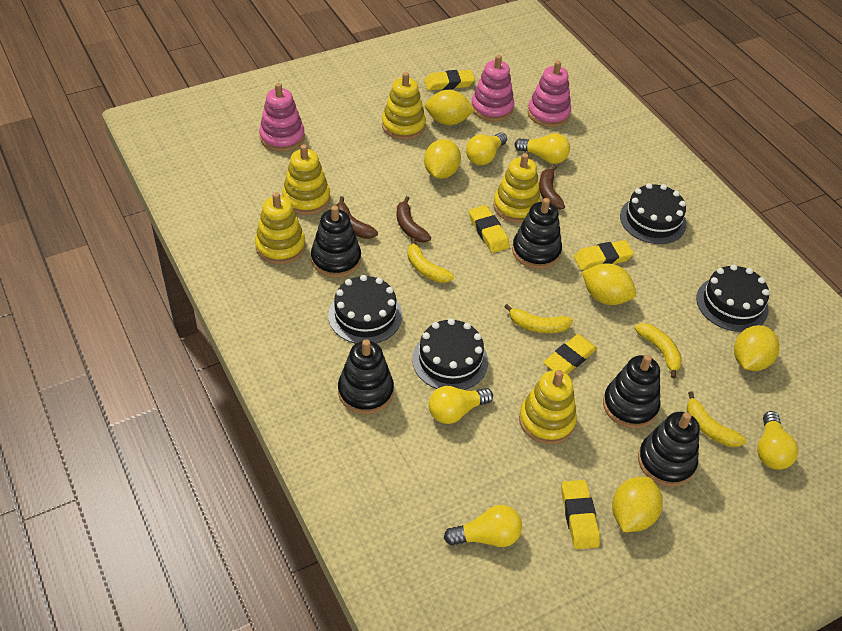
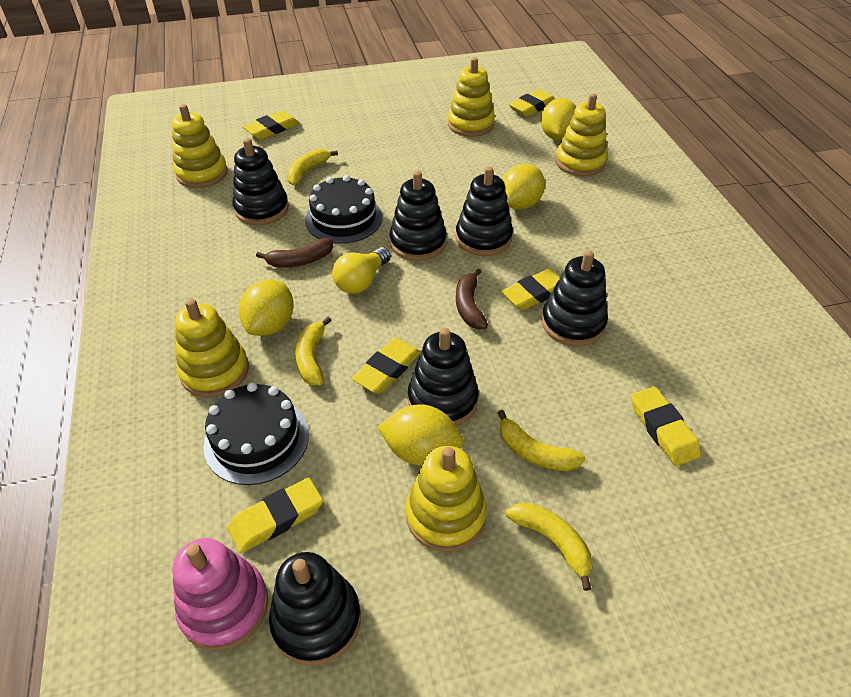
black cake: 4 -> 2
black stacking toy: 5 -> 6
brown banana: 3 -> 2
pink stacking toy: 3 -> 1
yellow eraser: 5 -> 6
yellow lemon: 5 -> 4
yellow light bulb: 5 -> 1

